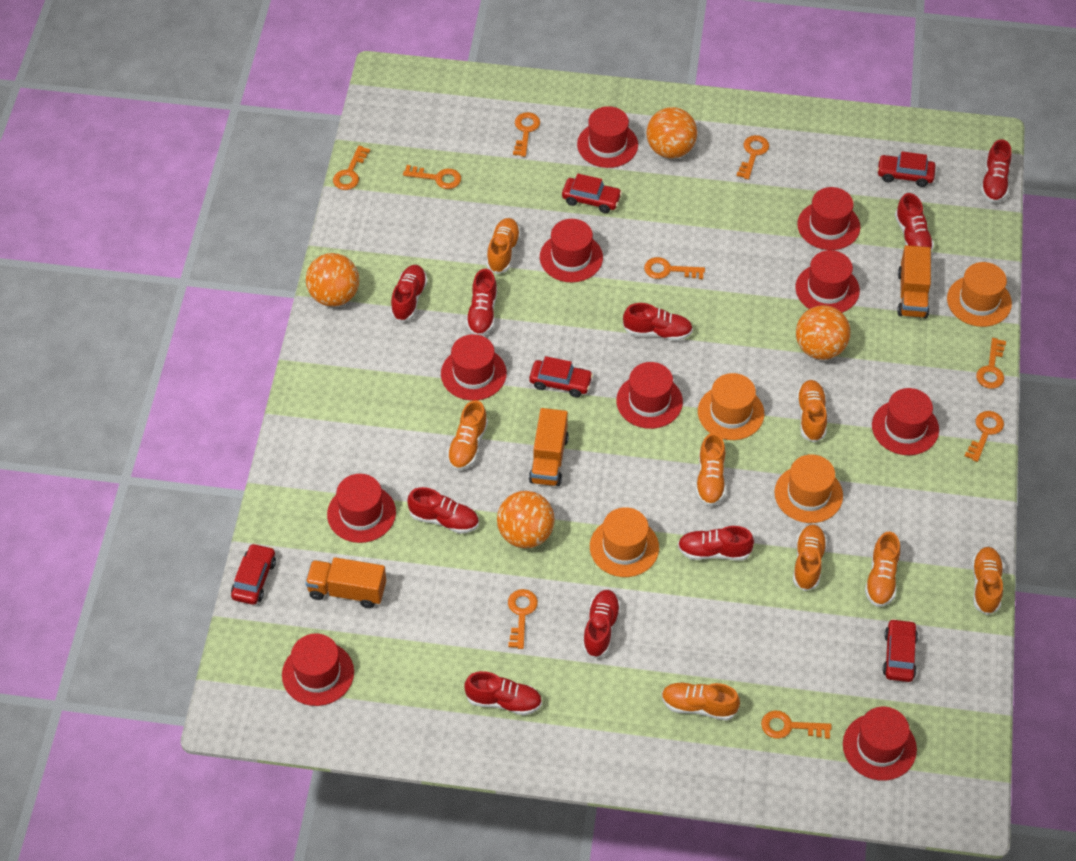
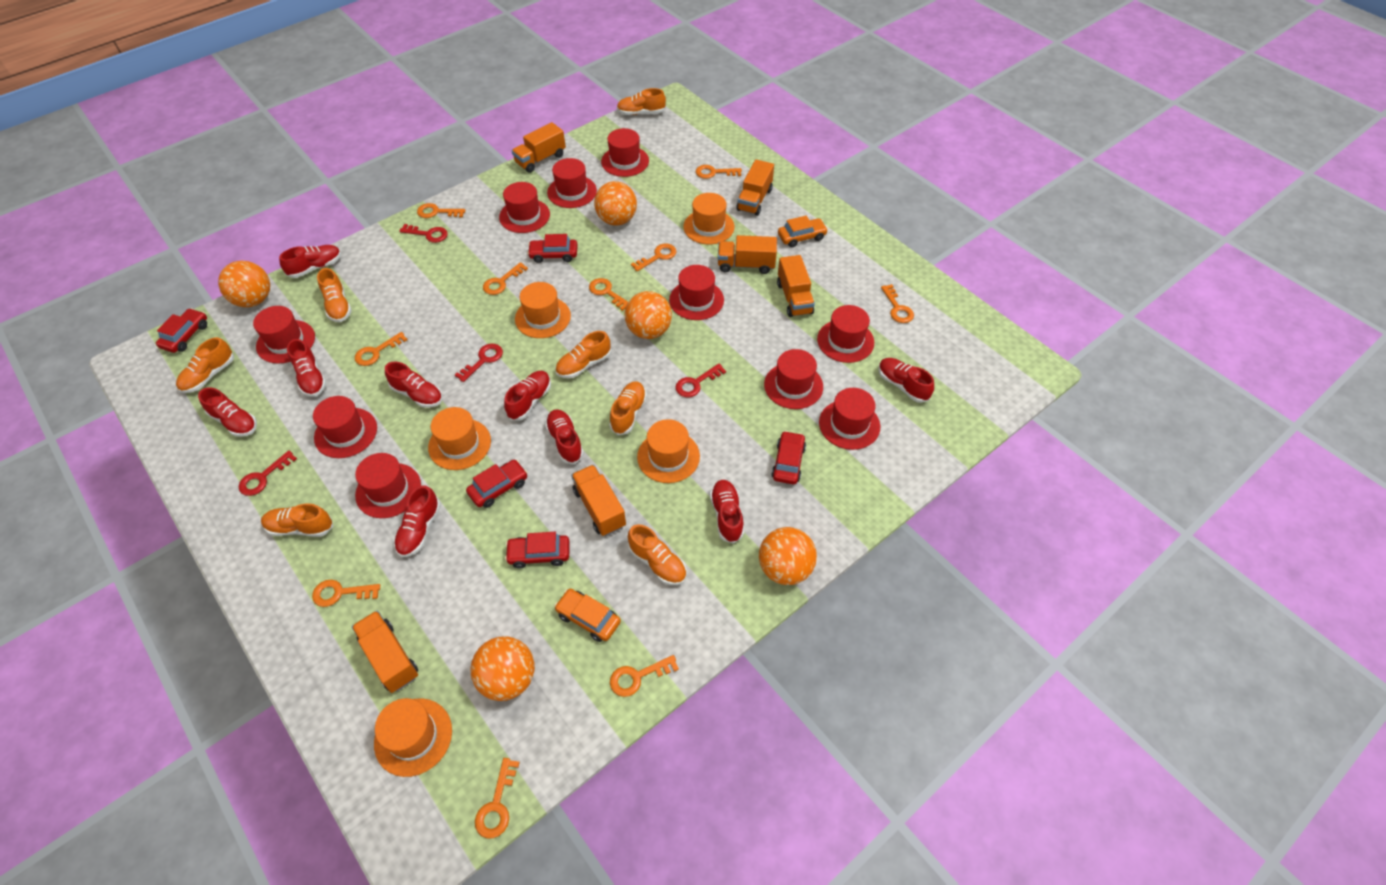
orange ball: 4 -> 5
orange car: 0 -> 2
orange hat: 4 -> 5
orange key: 9 -> 10
orange shoe: 8 -> 7
orange truck: 3 -> 6
red key: 0 -> 4

